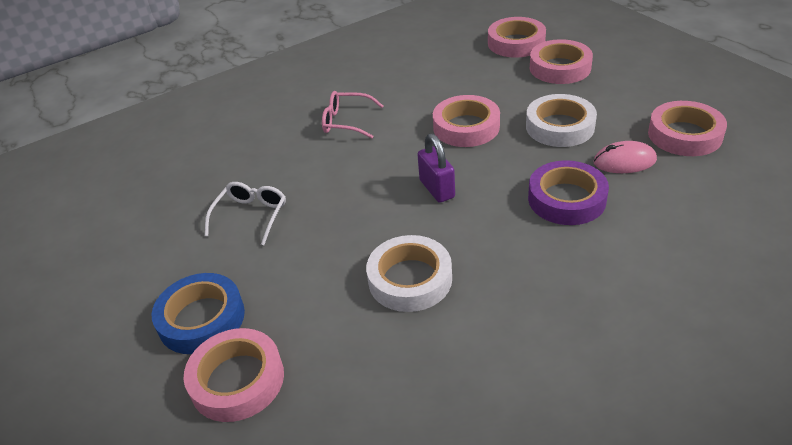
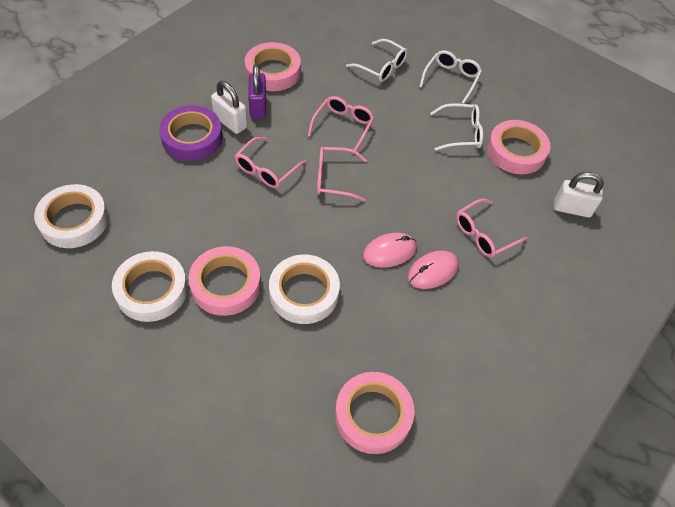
blue tape: 1 -> 0
pink glasses: 1 -> 4
pink mouse: 1 -> 2
pink tape: 5 -> 4
white glasses: 1 -> 3
white padlock: 0 -> 2
white tape: 2 -> 3

